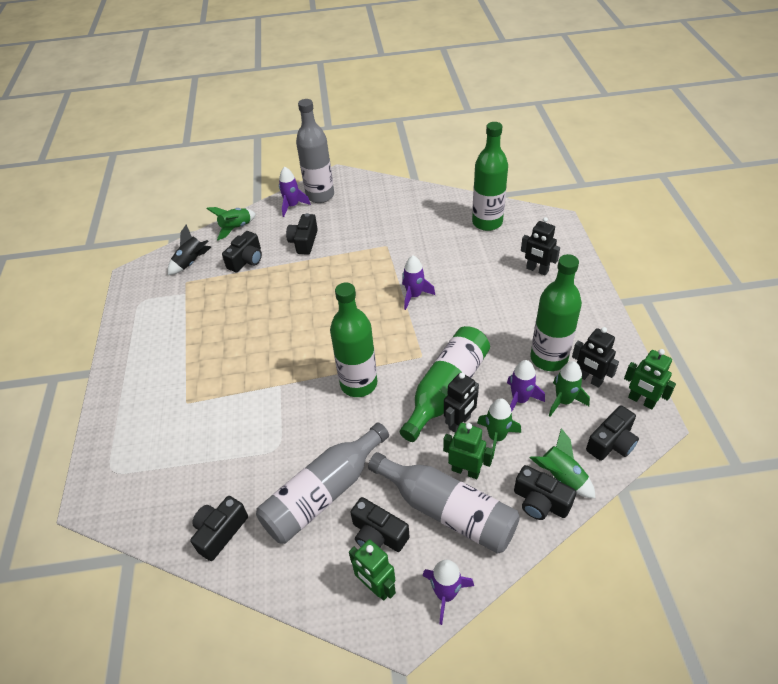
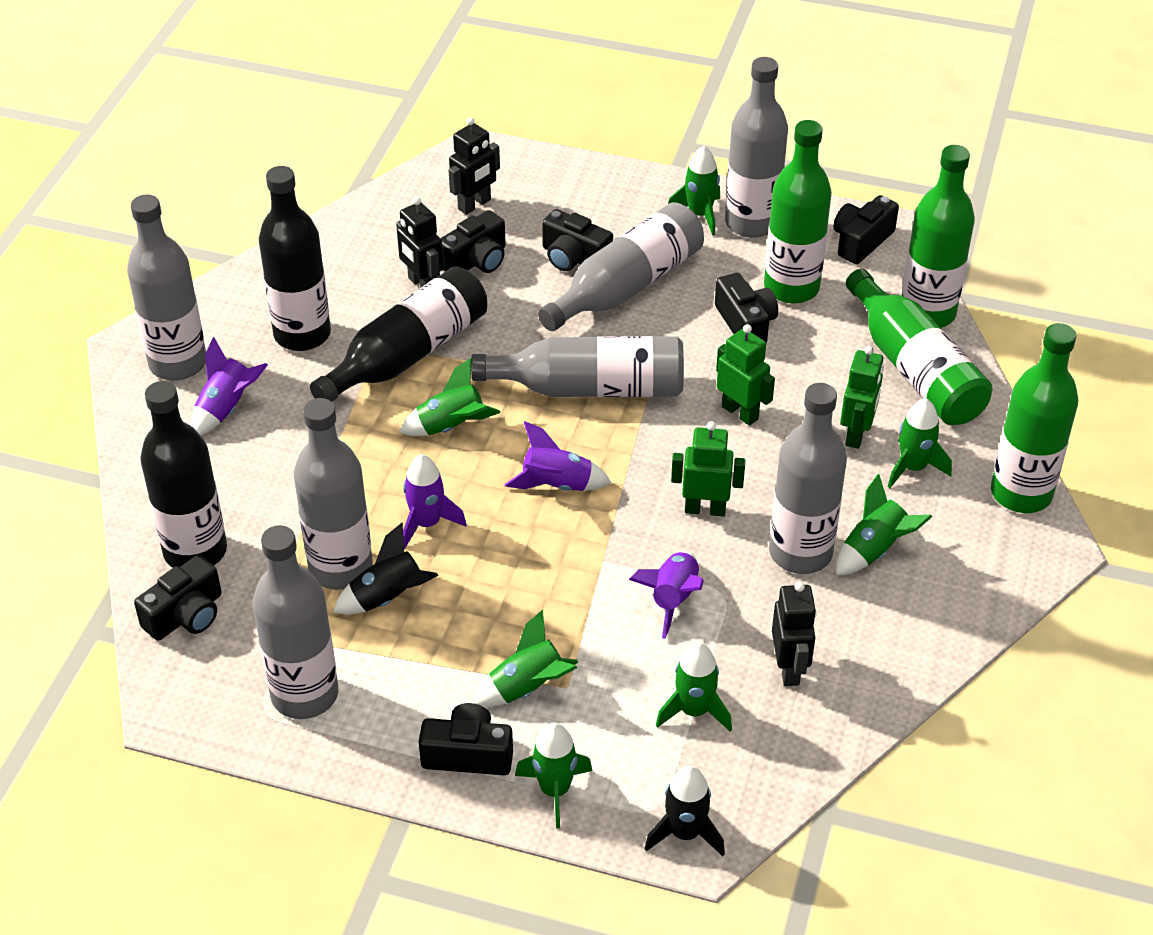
black bottle: 0 -> 3
black rocket: 1 -> 2
green rocket: 4 -> 7
grey bottle: 3 -> 7

